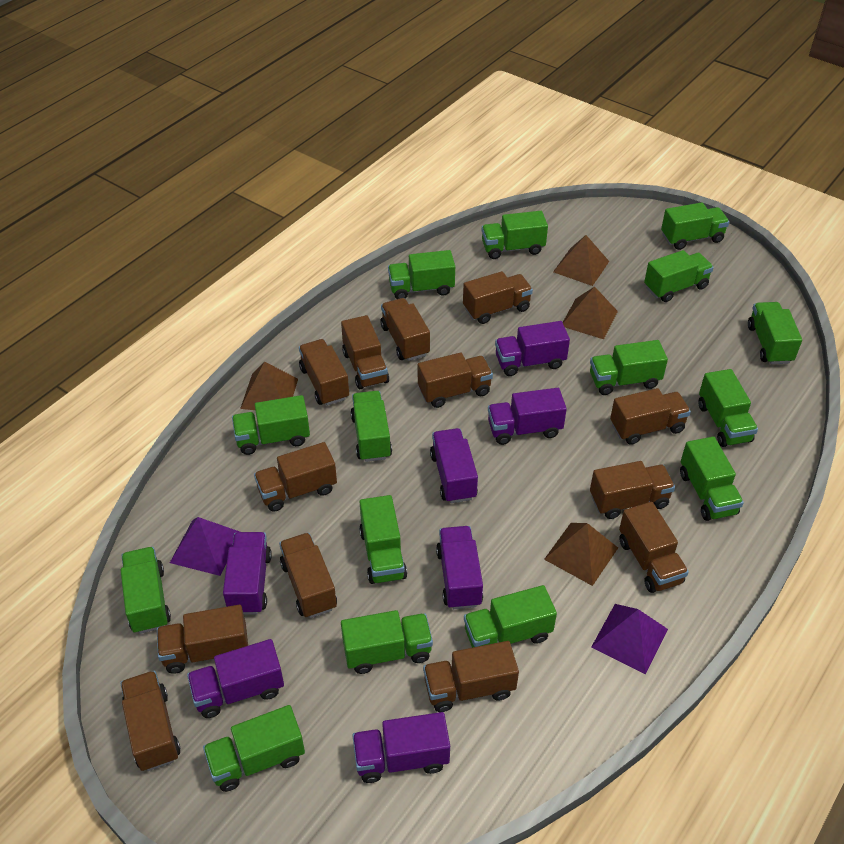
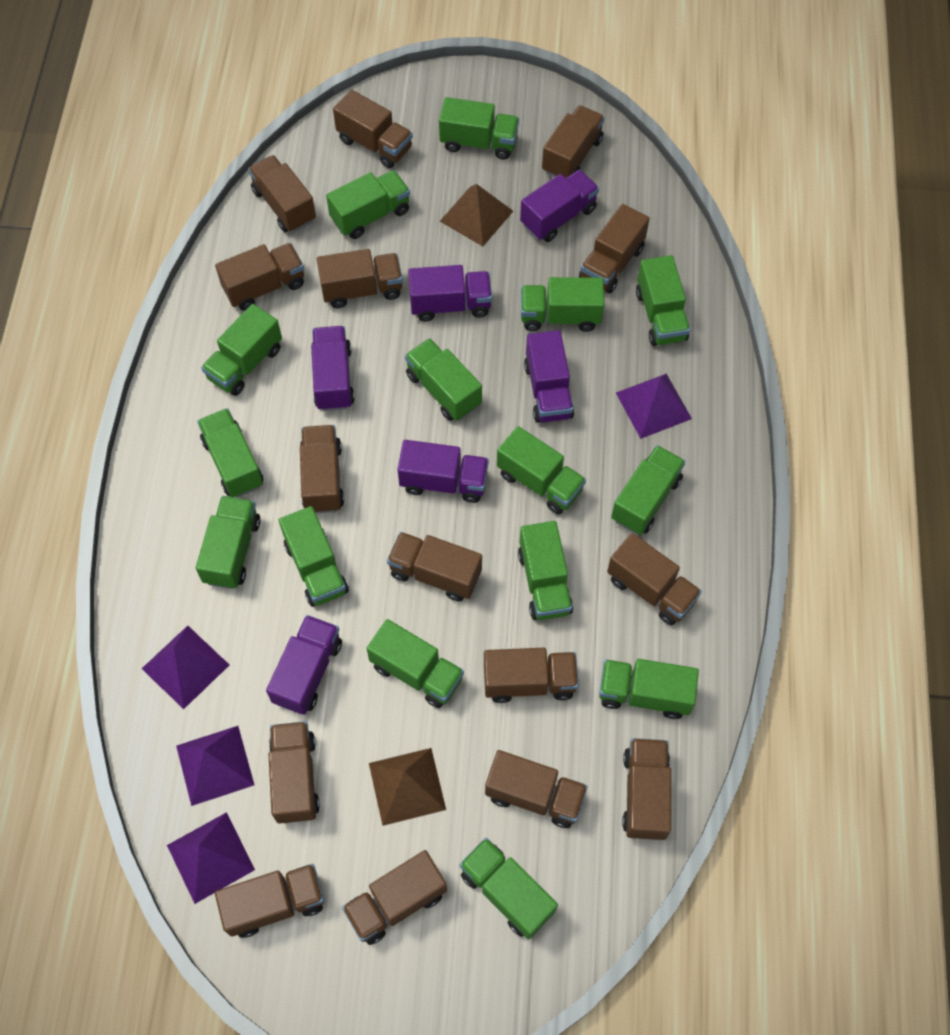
brown pyramid: 4 -> 2
brown truck: 13 -> 15
purple pyramid: 2 -> 4
purple truck: 7 -> 6

